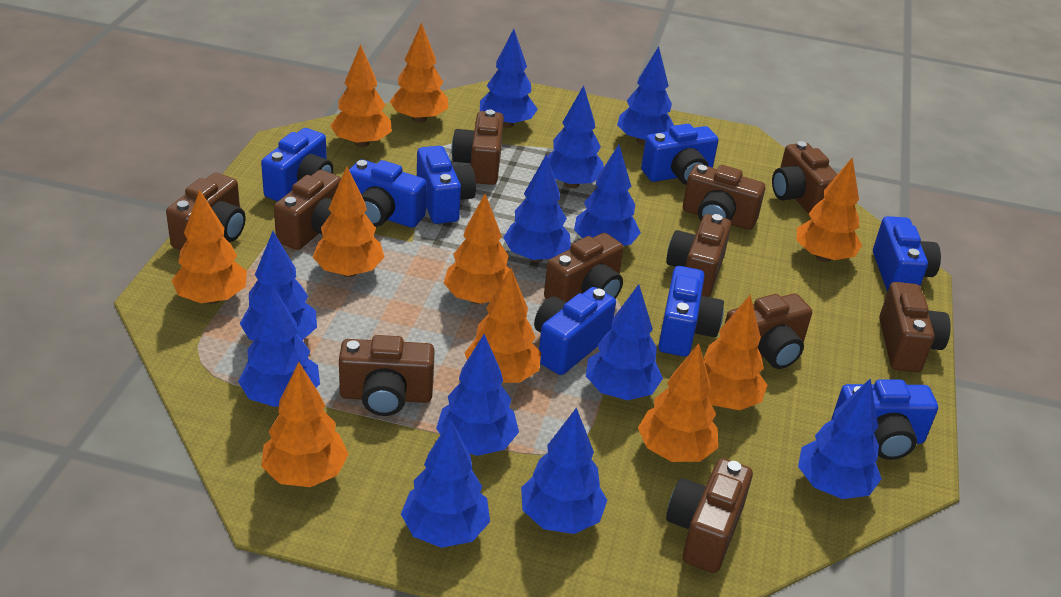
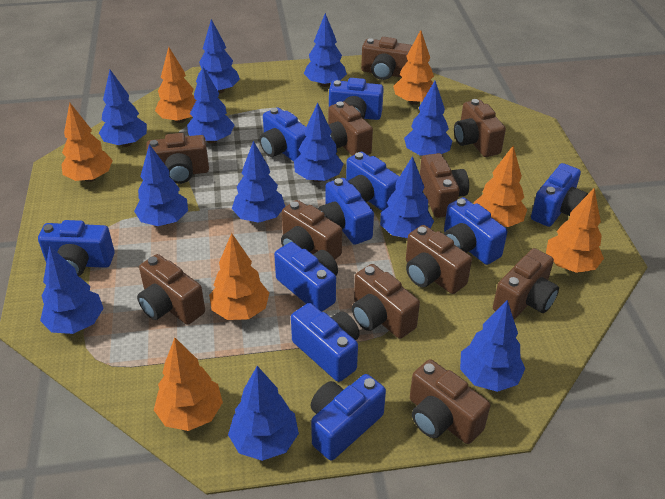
blue camera: 8 -> 10
orange tree: 10 -> 7

